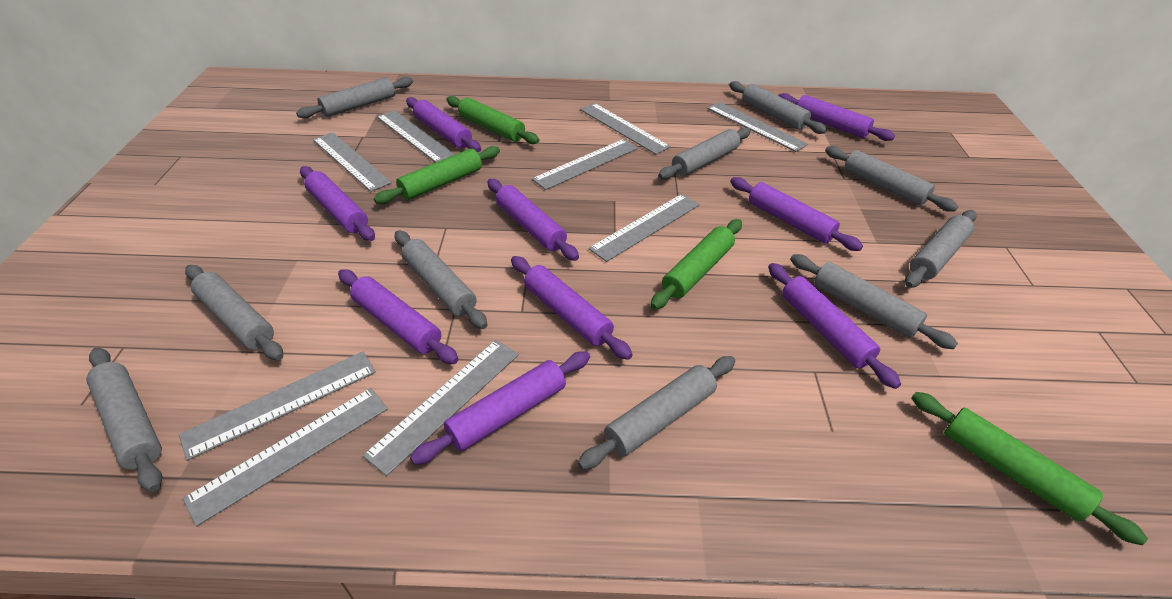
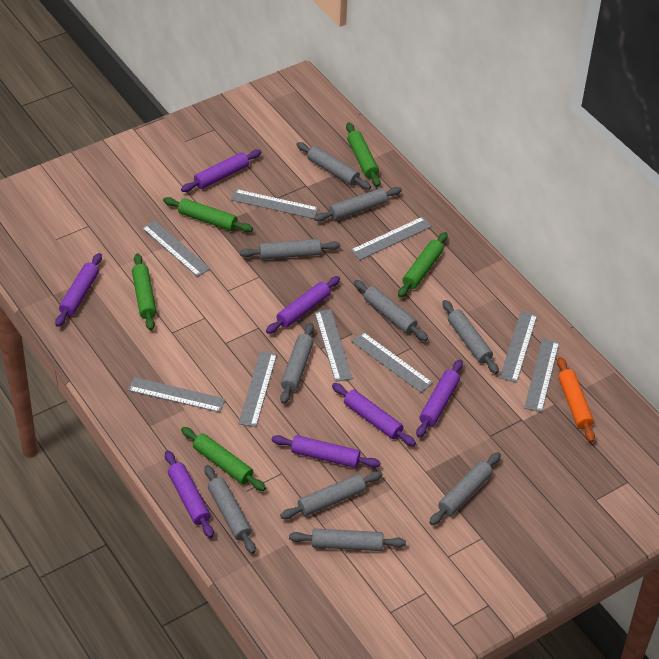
green rolling pin: 4 -> 5
orange rolling pin: 0 -> 1
purple rolling pin: 9 -> 7

